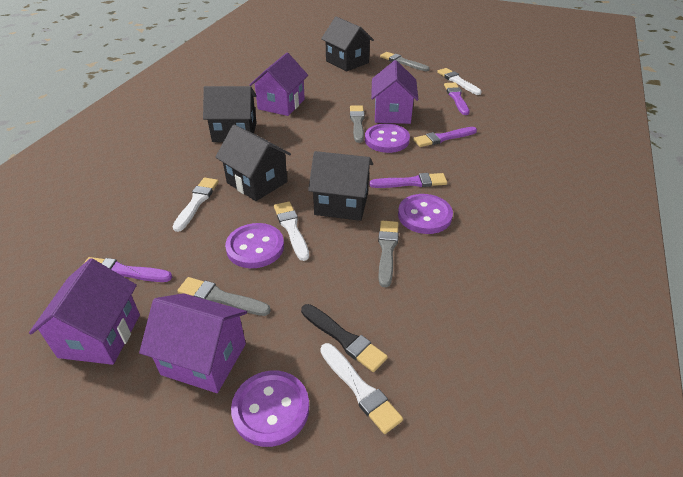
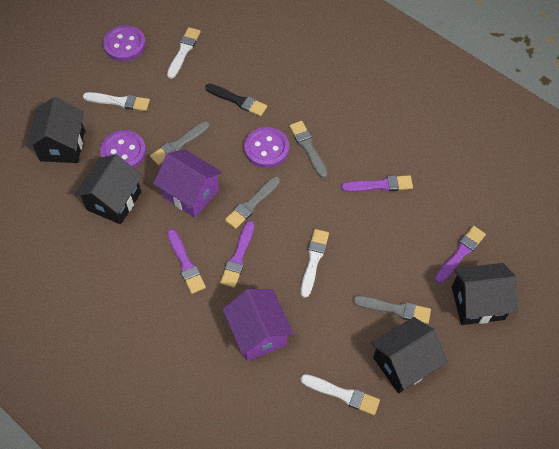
purple button: 4 -> 3
purple house: 4 -> 2

